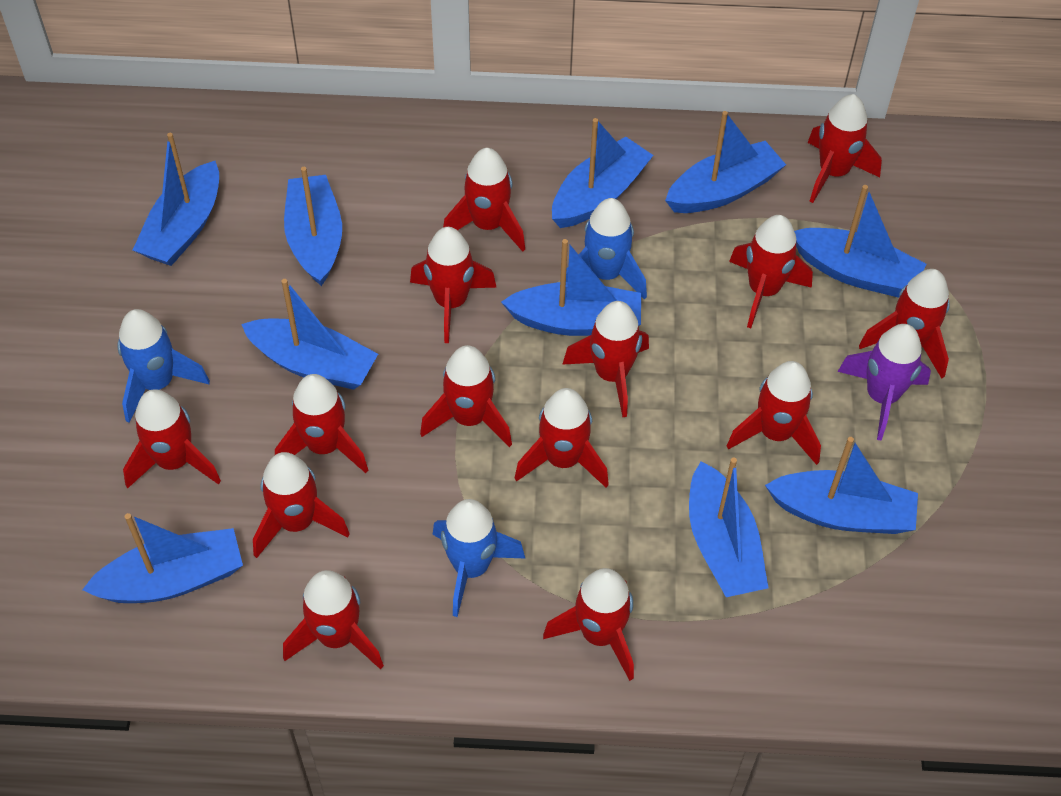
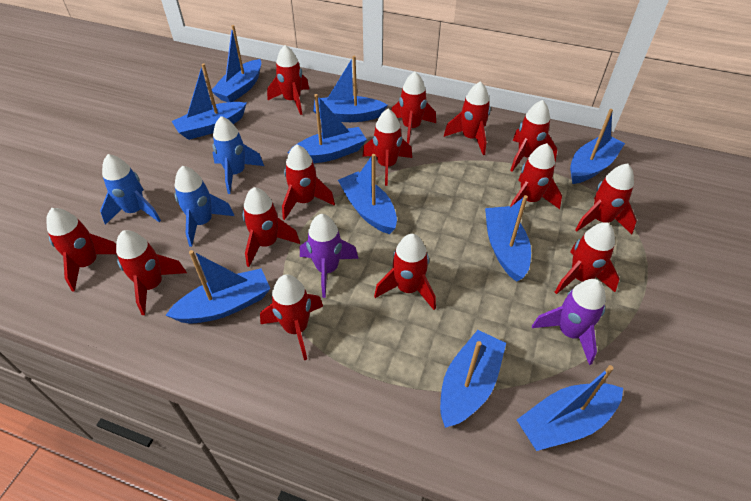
purple rocket: 1 -> 2

